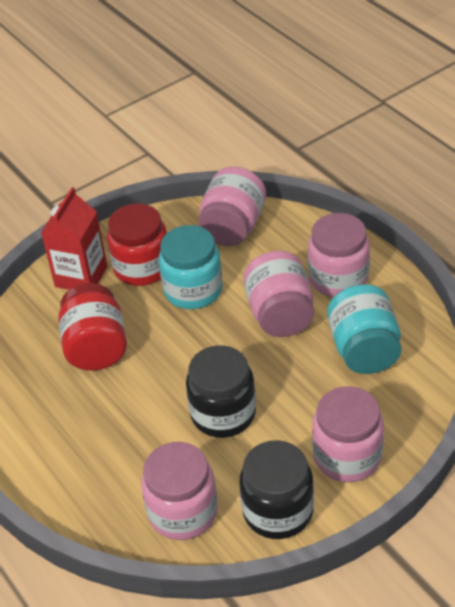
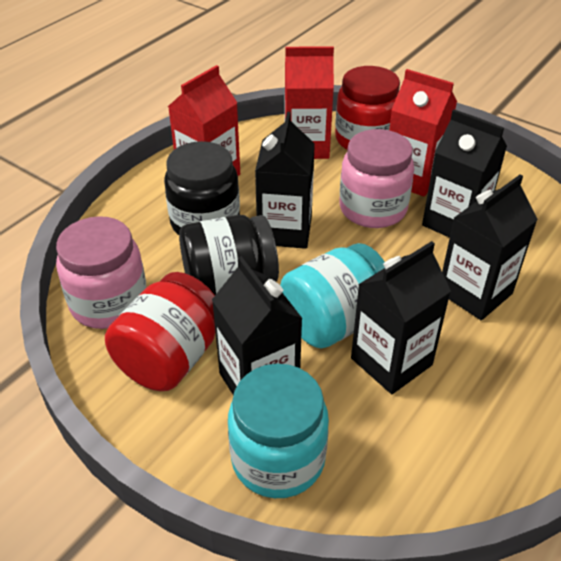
black carton: 0 -> 5
pink jar: 5 -> 2
red carton: 1 -> 3

